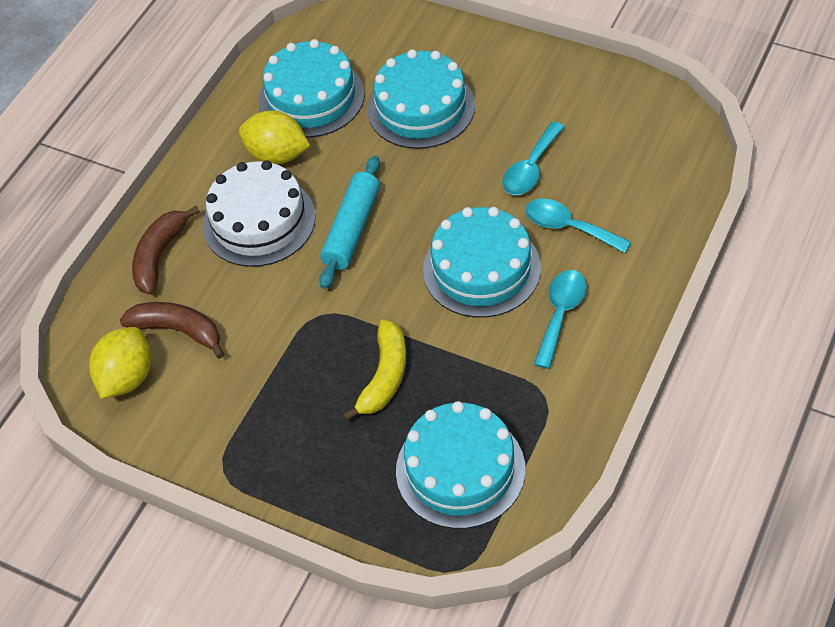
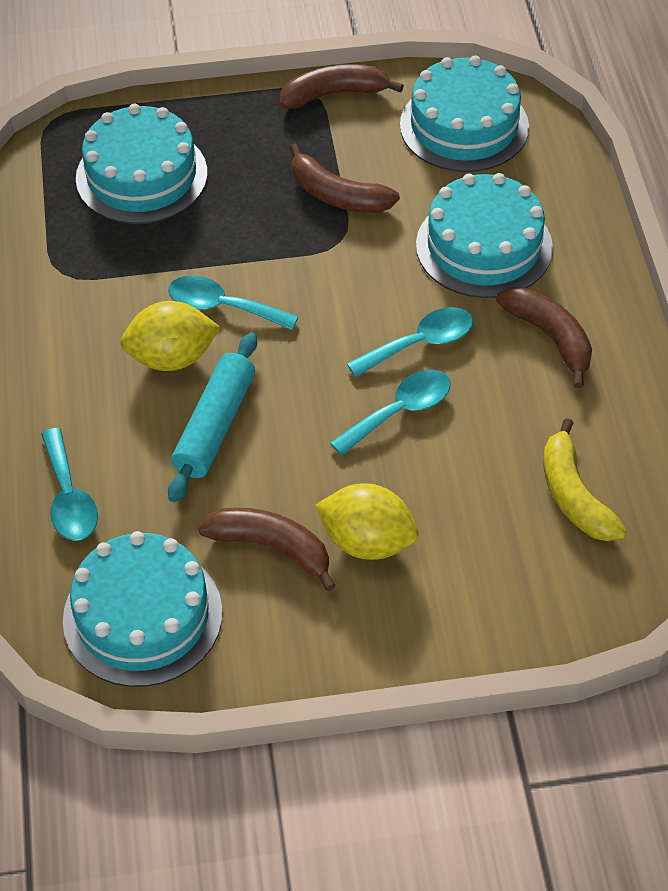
brown banana: 2 -> 4
turquoise spoon: 3 -> 4
white cake: 1 -> 0

